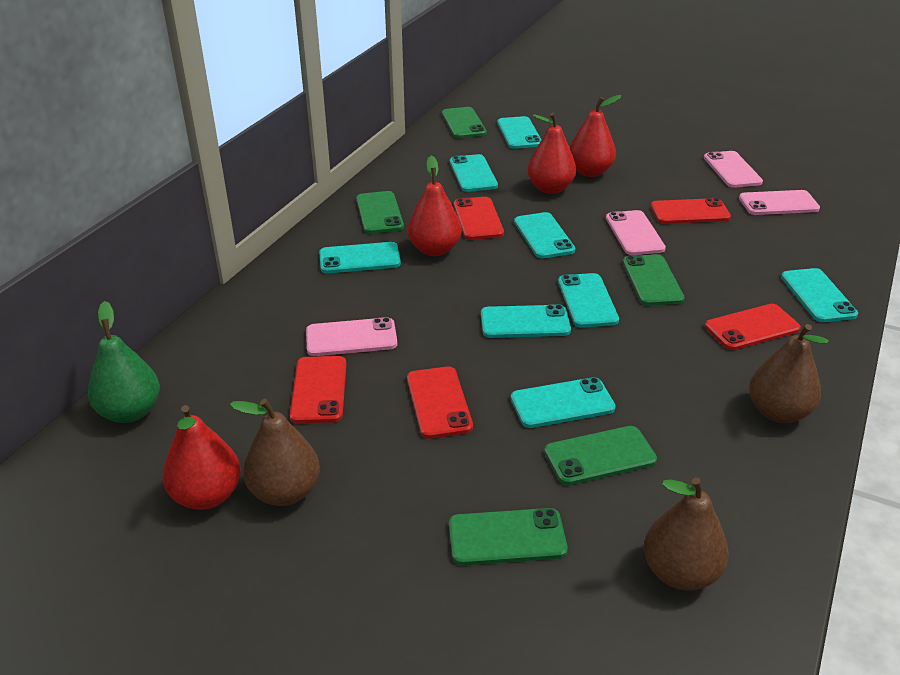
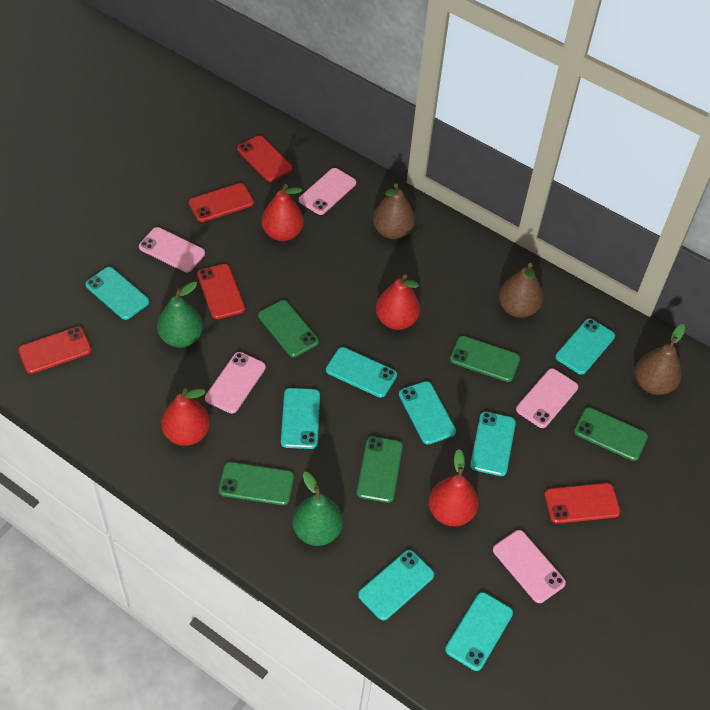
green pear: 1 -> 2
pink phone: 4 -> 5

